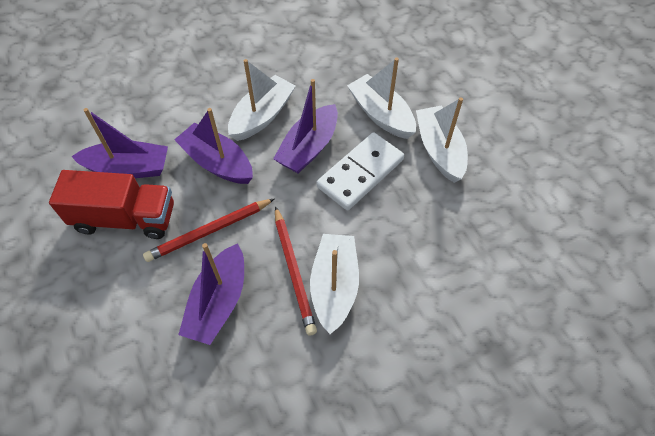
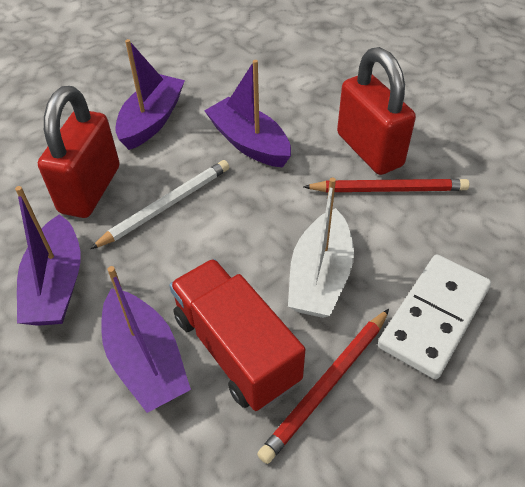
red padlock: 0 -> 2
white boat: 4 -> 1
white pencil: 0 -> 1

